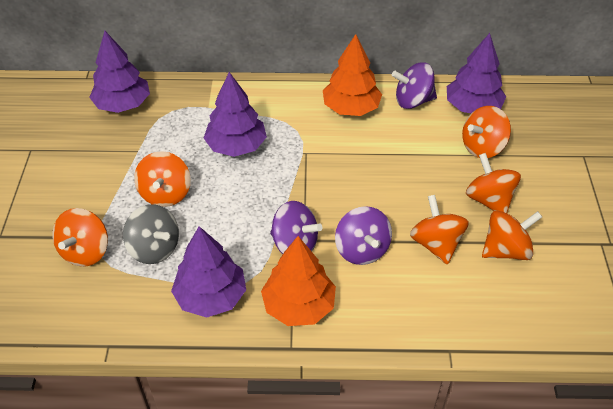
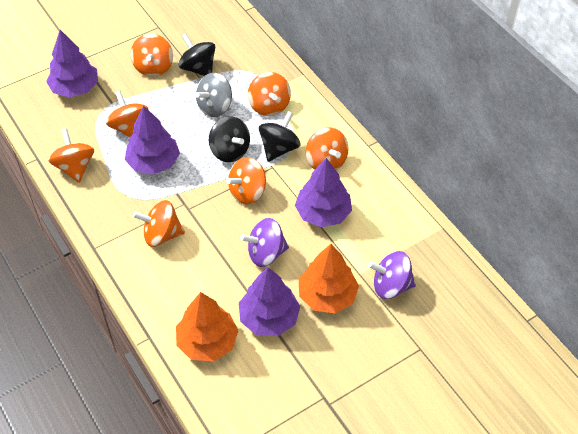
black spinning top: 0 -> 3
orange spinning top: 6 -> 7
purple spinning top: 3 -> 2

